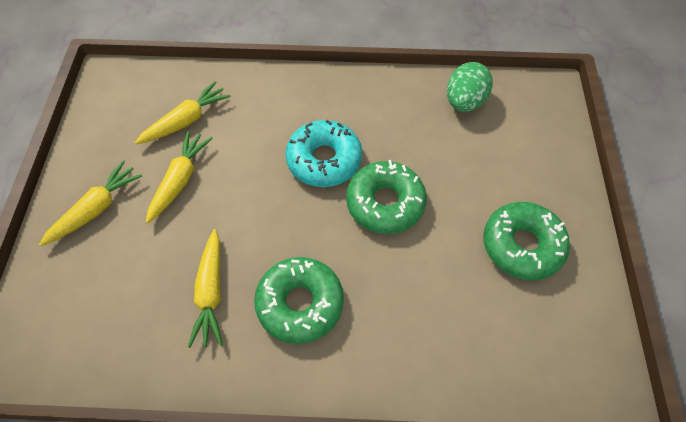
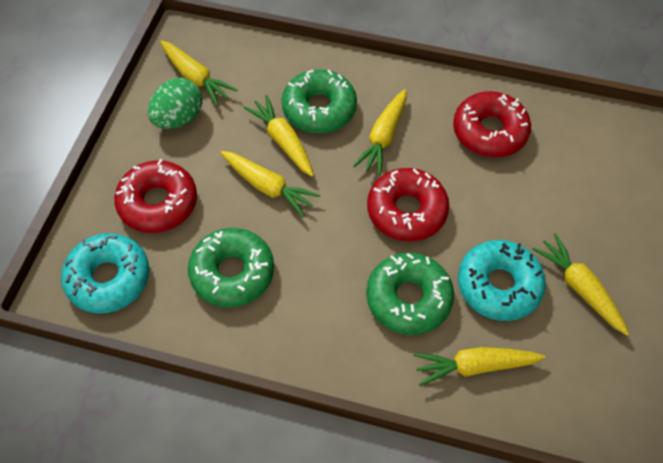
red donut: 0 -> 3
turquoise donut: 1 -> 2
yellow carrot: 4 -> 6

